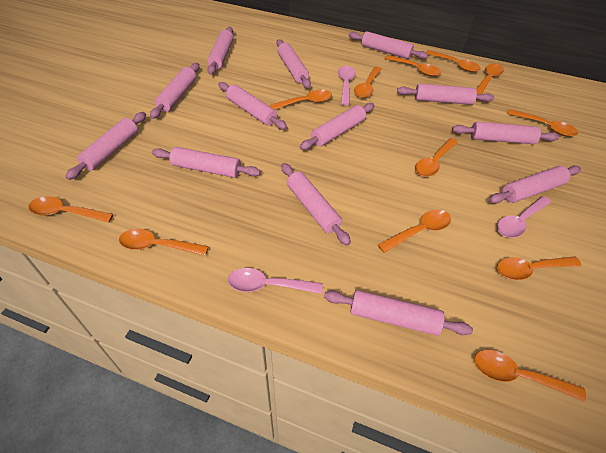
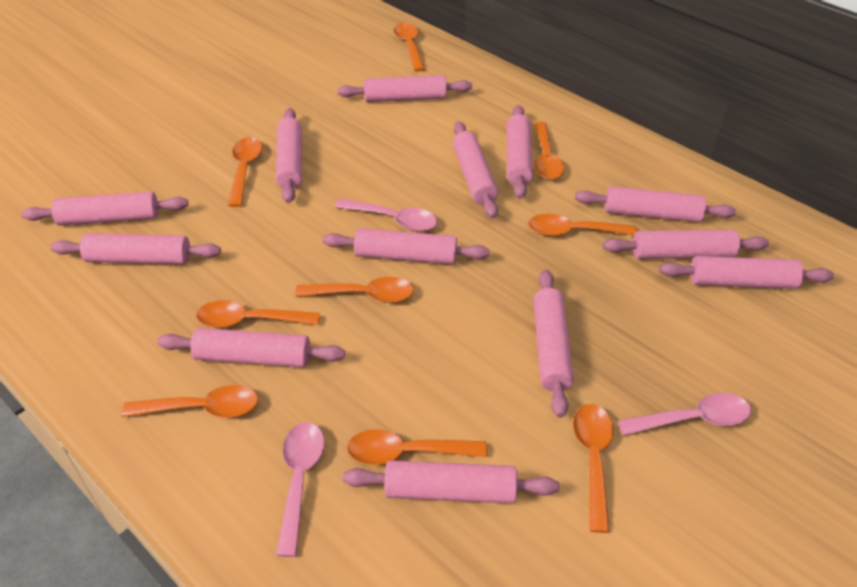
orange spoon: 12 -> 9

